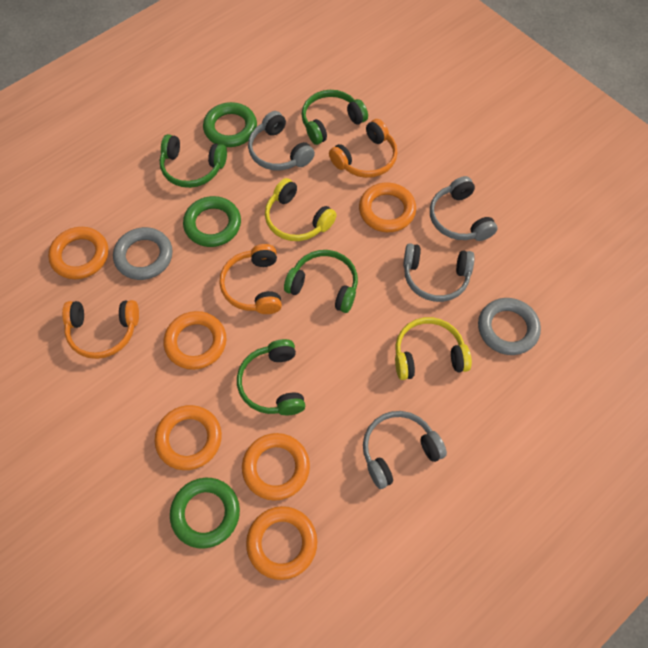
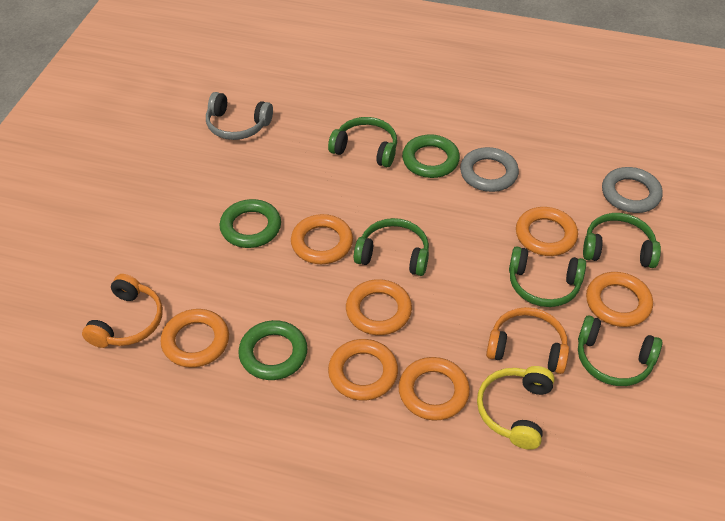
green headphones: 4 -> 5
grey headphones: 4 -> 1
orange headphones: 3 -> 2
orange ring: 6 -> 7
yellow headphones: 2 -> 1

